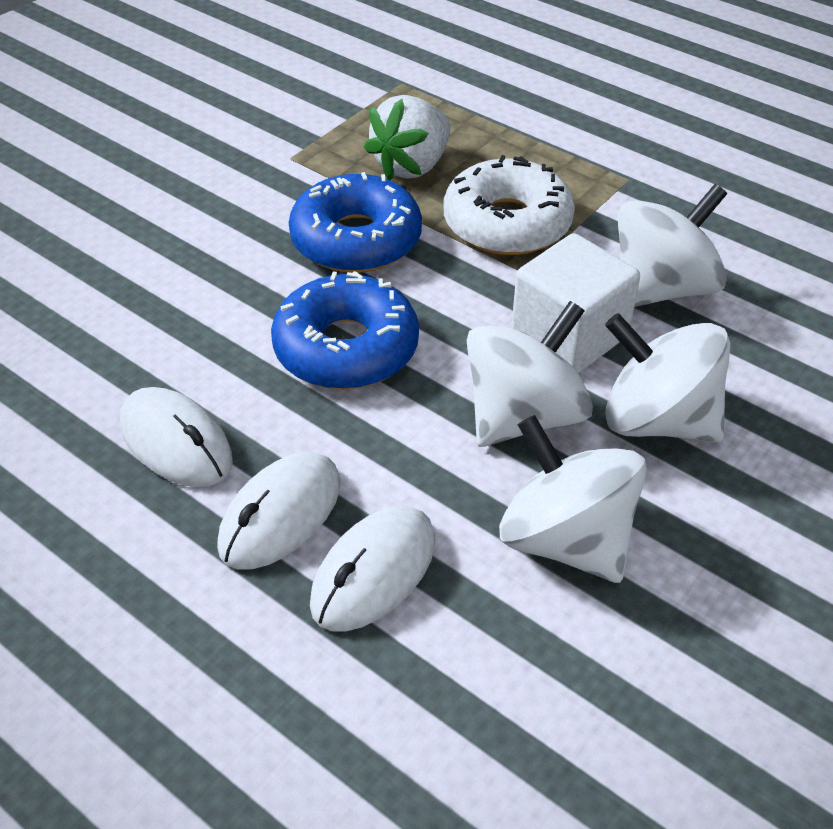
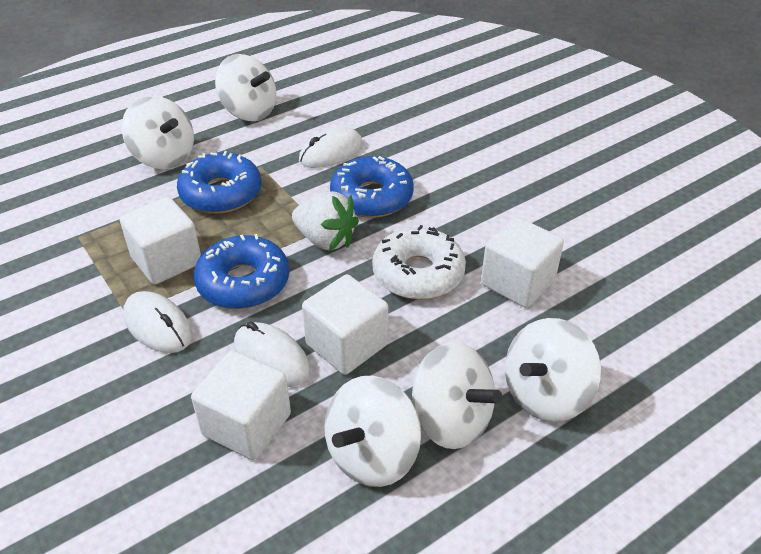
blue donut: 2 -> 3
white cube: 1 -> 4
white spinning top: 4 -> 5

